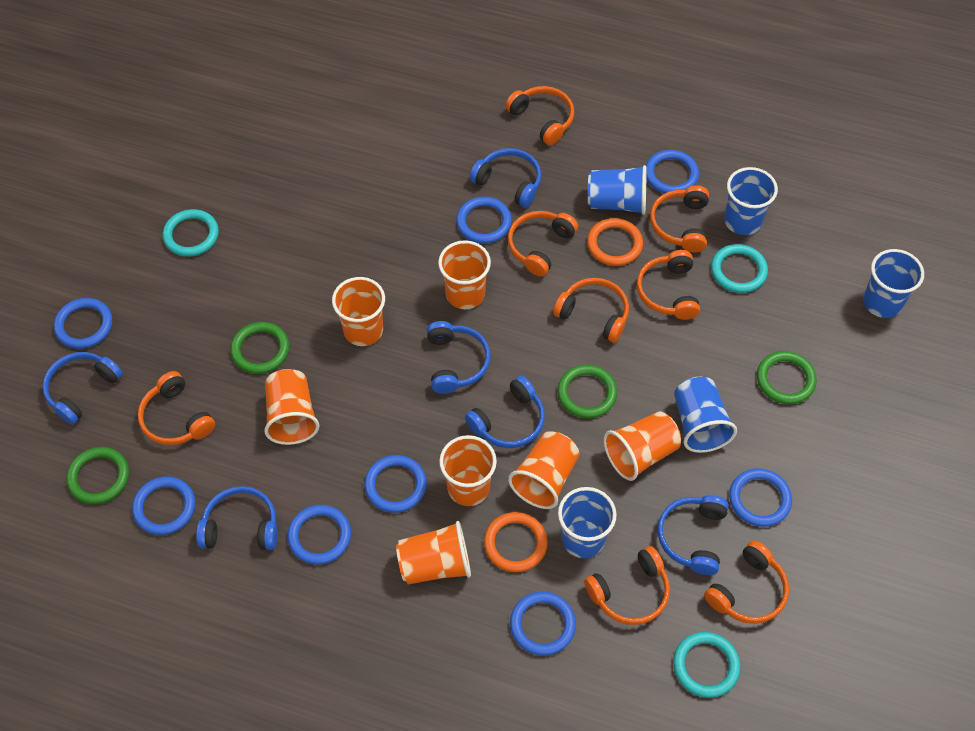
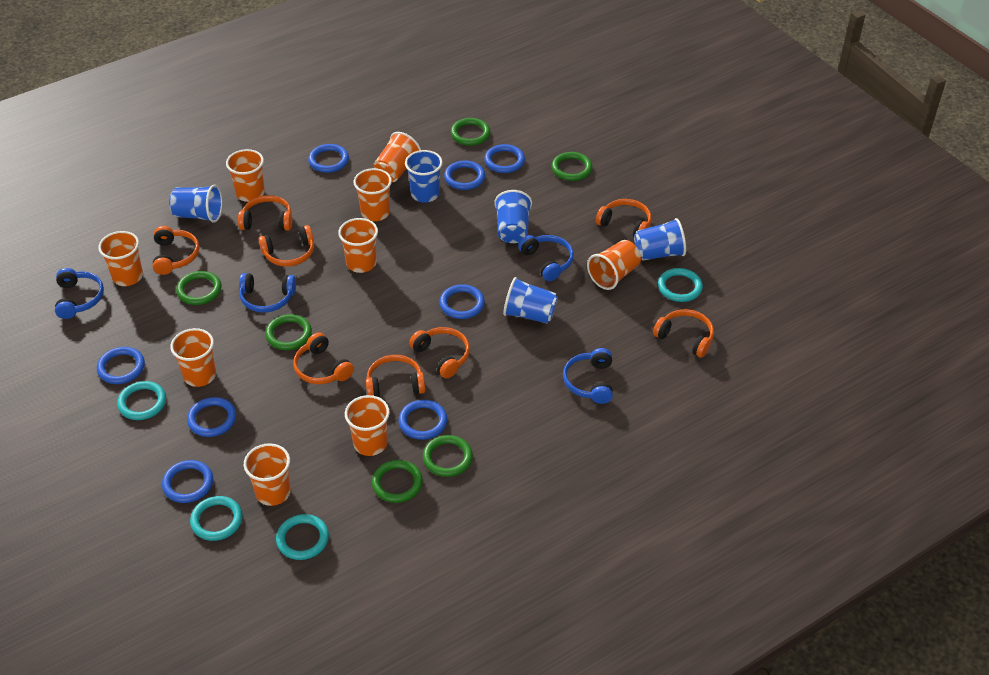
blue headphones: 6 -> 4
green ring: 4 -> 6
orange cup: 7 -> 9
orange ring: 2 -> 0
turquoise ring: 3 -> 4

